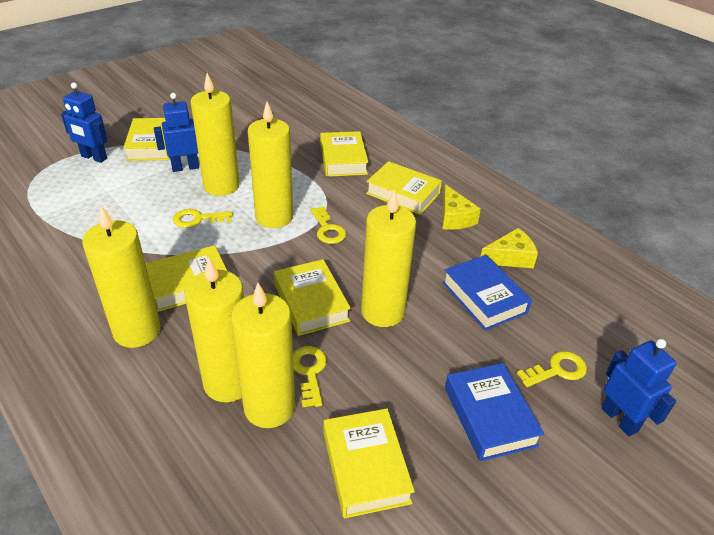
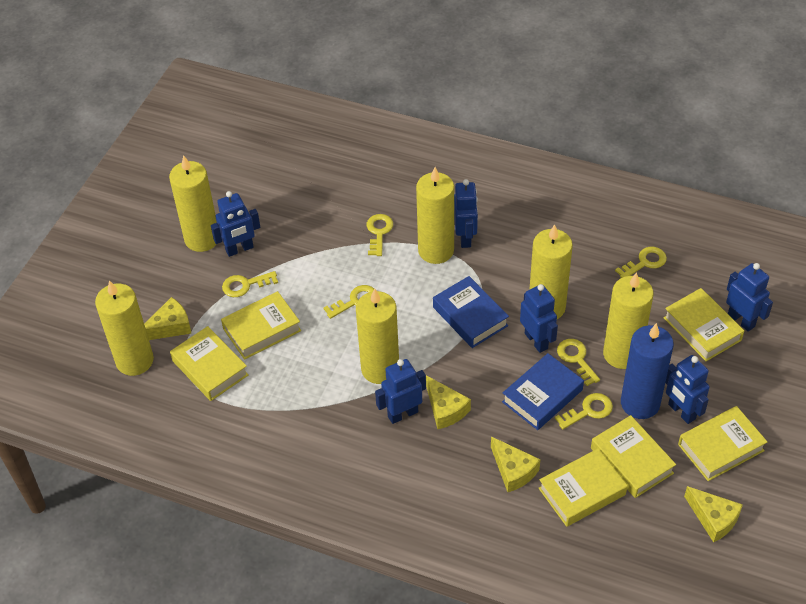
blue candle: 0 -> 1
blue robot: 3 -> 6
yellow cheese: 2 -> 4
yellow key: 4 -> 6

